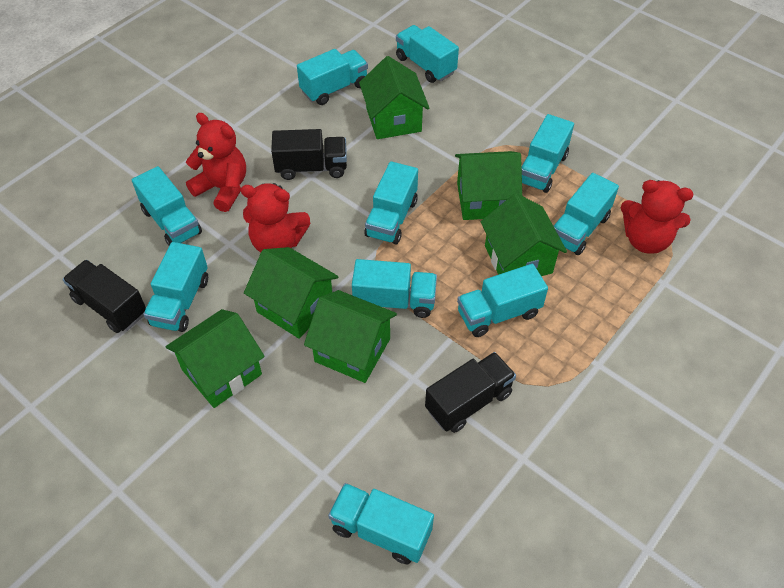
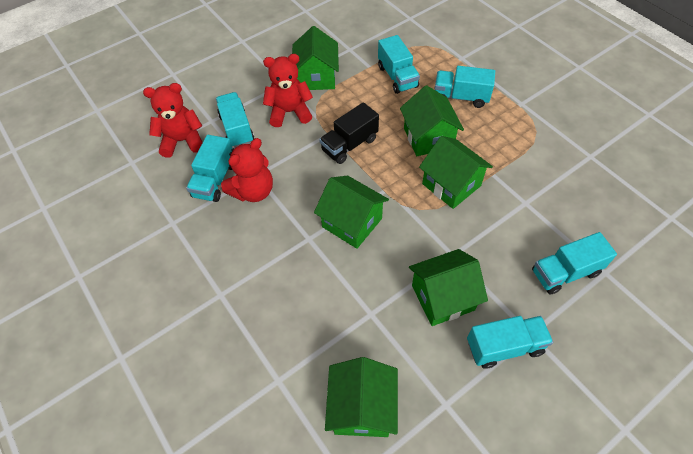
black truck: 3 -> 1
turquoise truck: 10 -> 6

